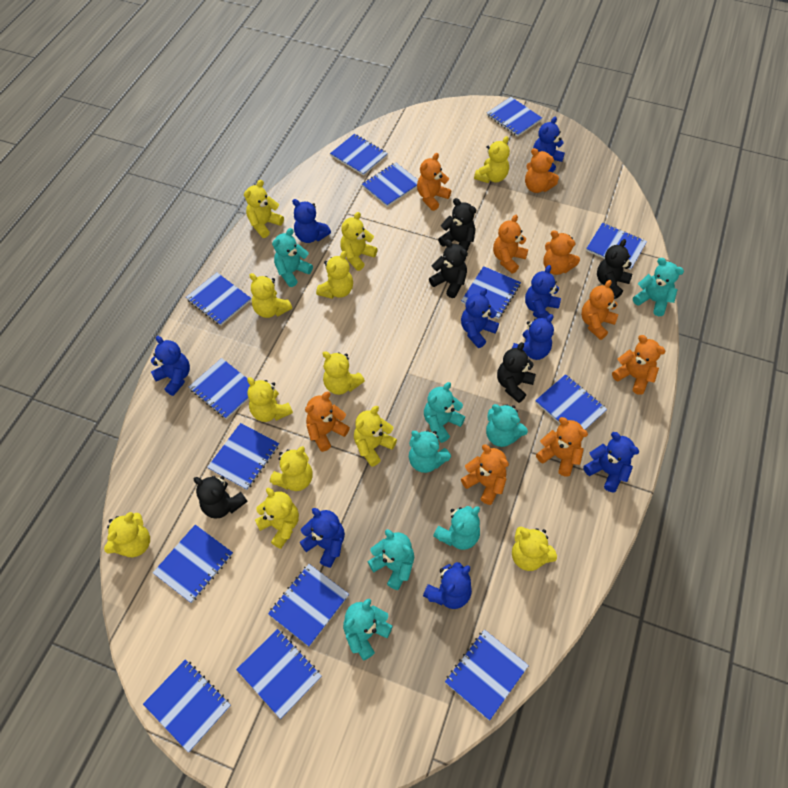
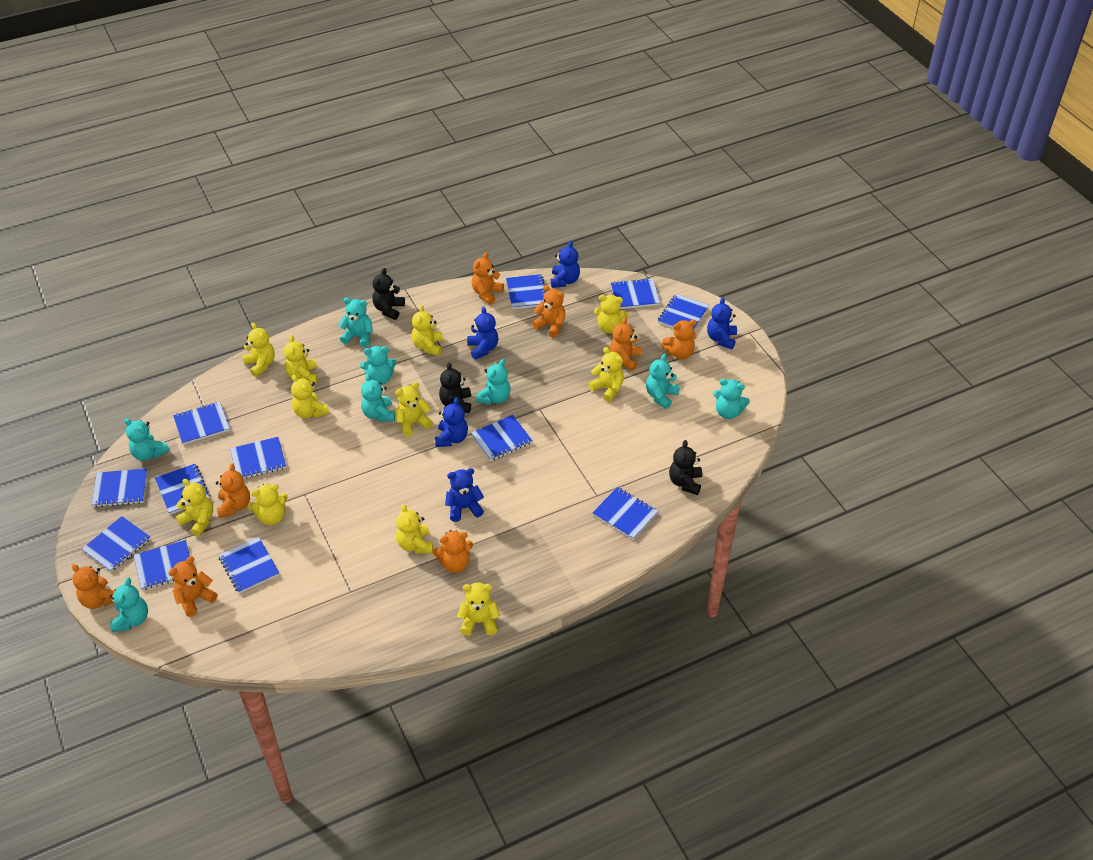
black teddy bear: 5 -> 3
blue notebook: 14 -> 12
blue teddy bear: 9 -> 5
orange teddy bear: 9 -> 8
yellow teddy bear: 12 -> 11

